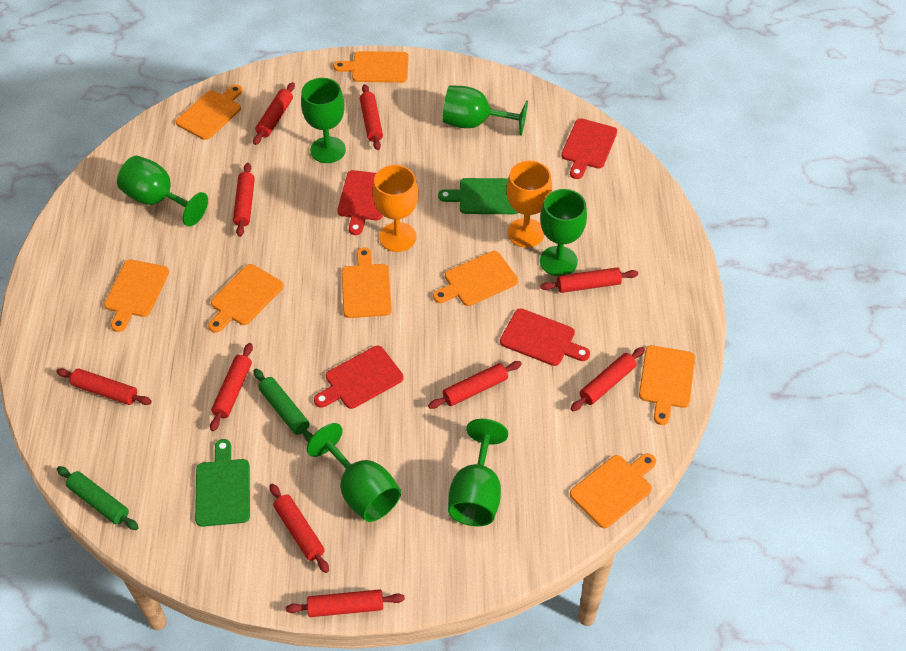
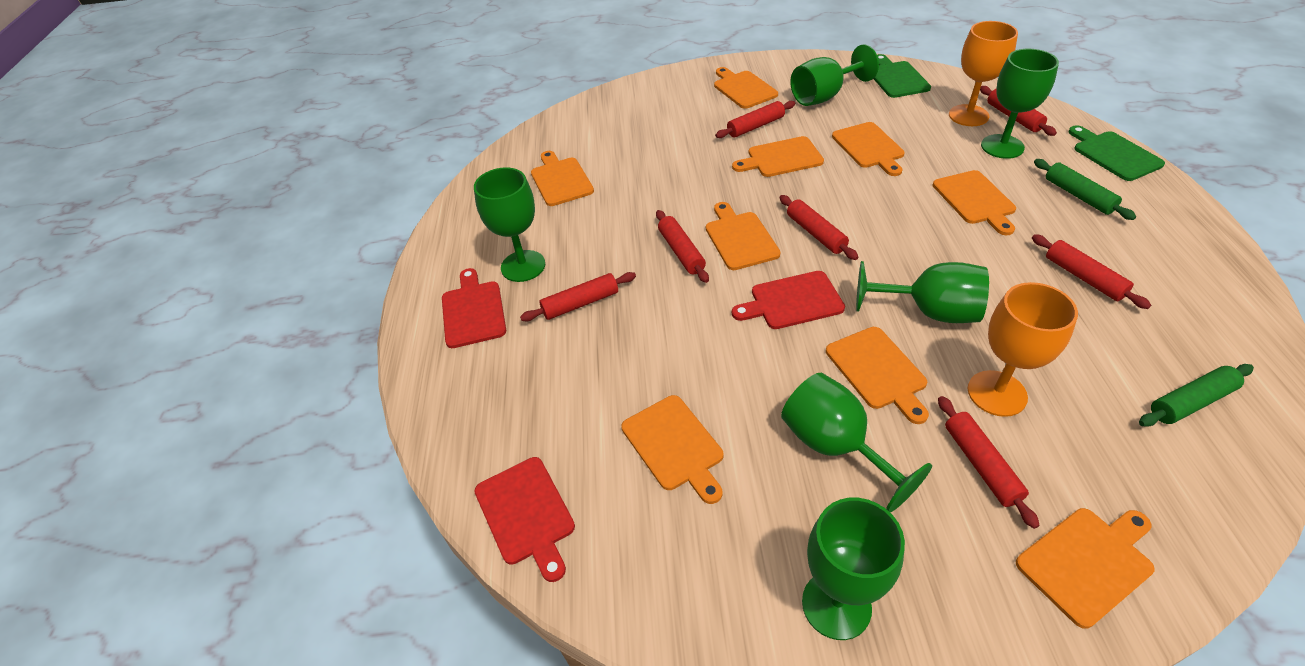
orange cutting board: 8 -> 9
red cutting board: 4 -> 3
red rolling pin: 10 -> 7

